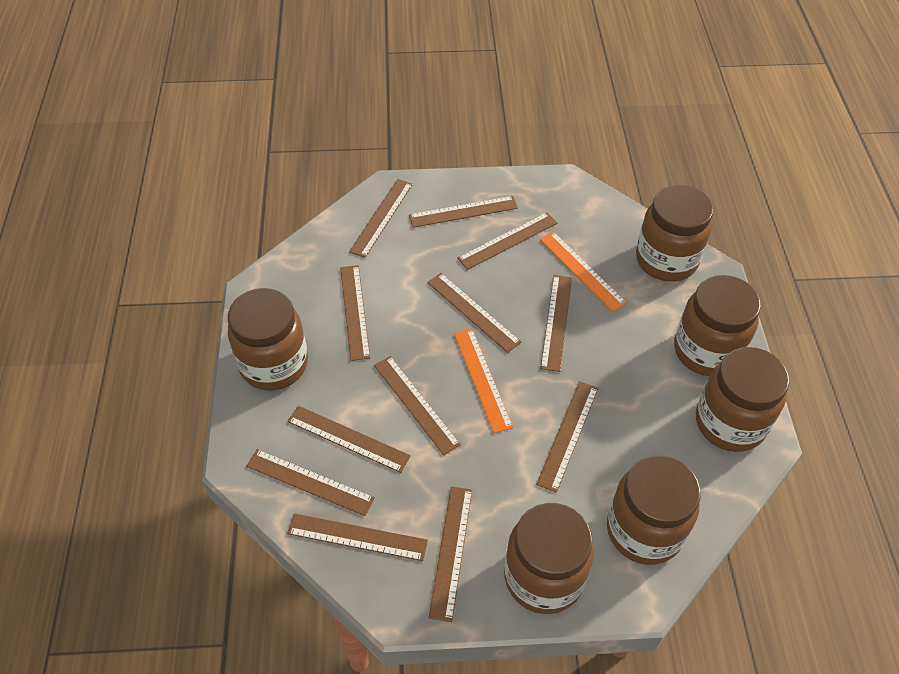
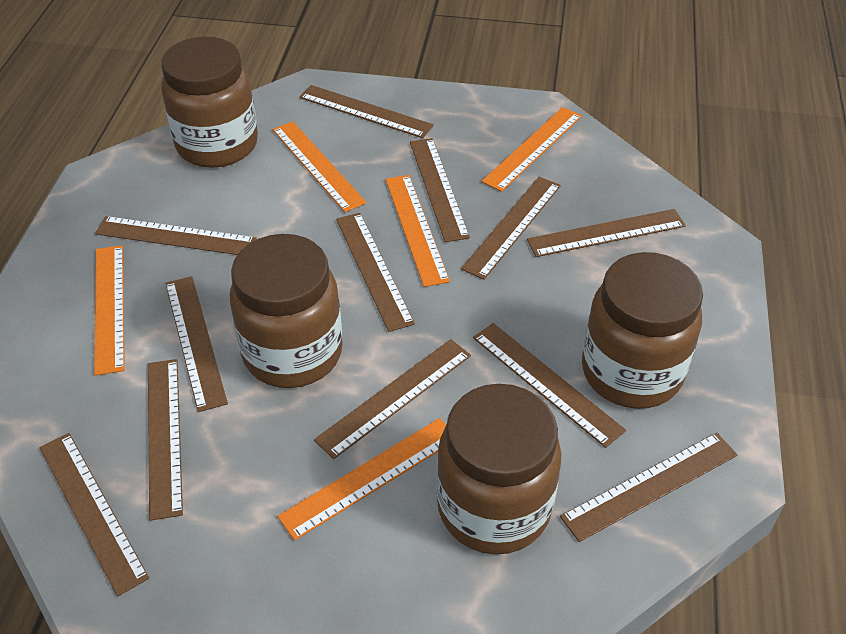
brown jar: 6 -> 4
orange ruler: 2 -> 5

